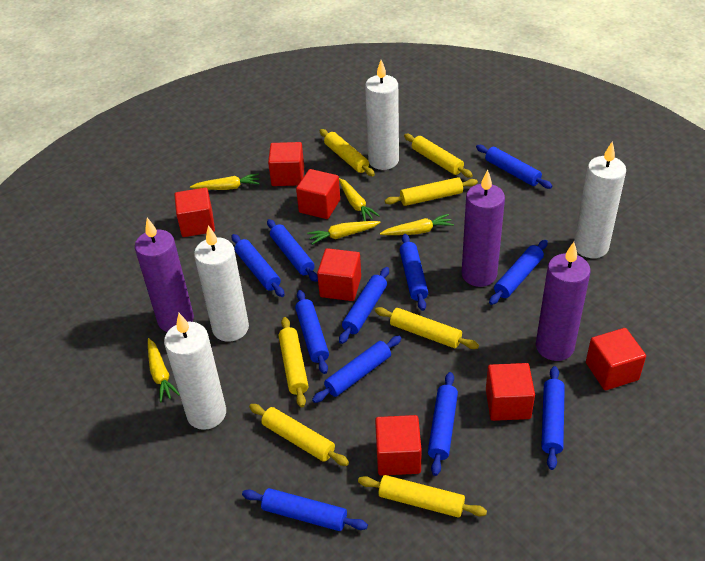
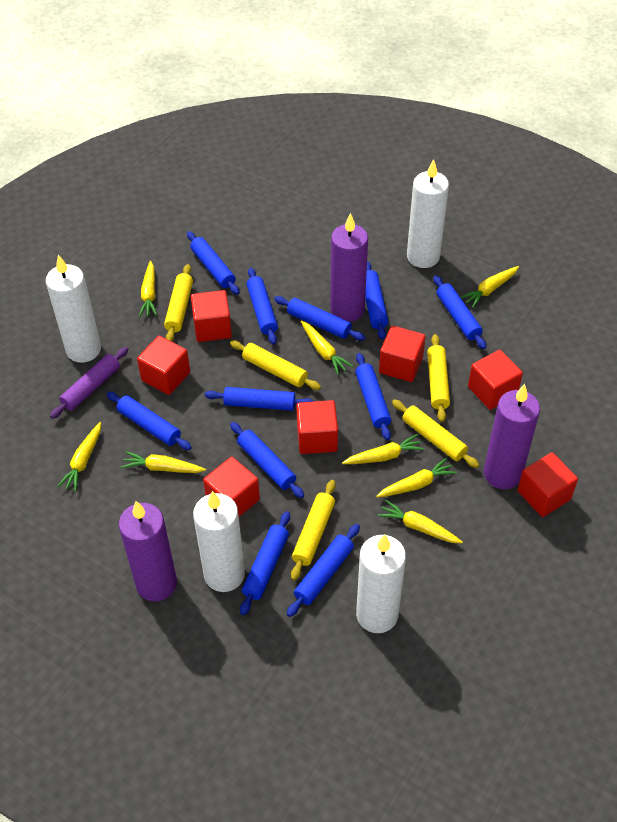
purple rolling pin: 0 -> 1
yellow carrot: 5 -> 8
yellow rolling pin: 7 -> 5

